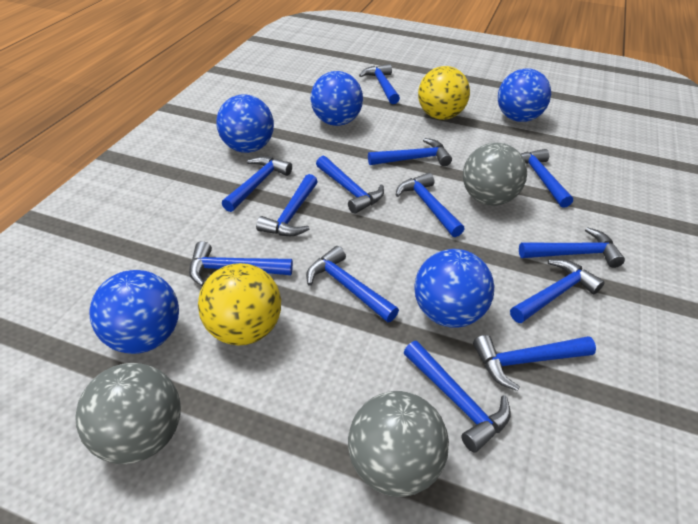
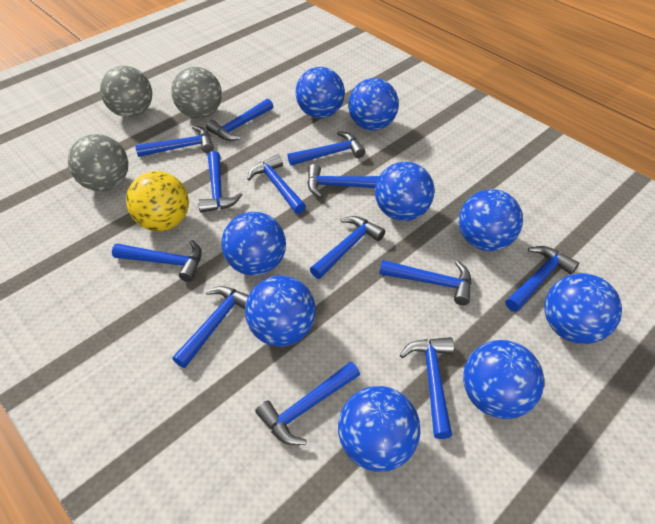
blue ball: 5 -> 9
yellow ball: 2 -> 1

